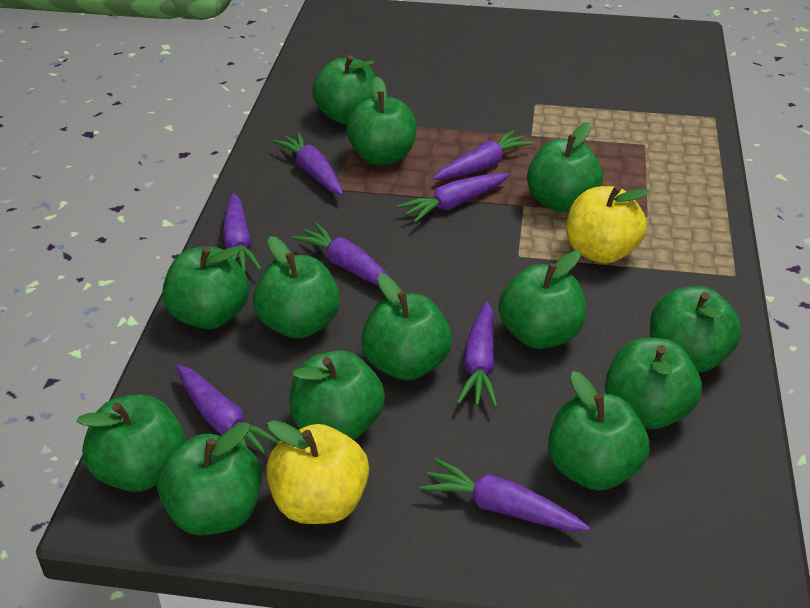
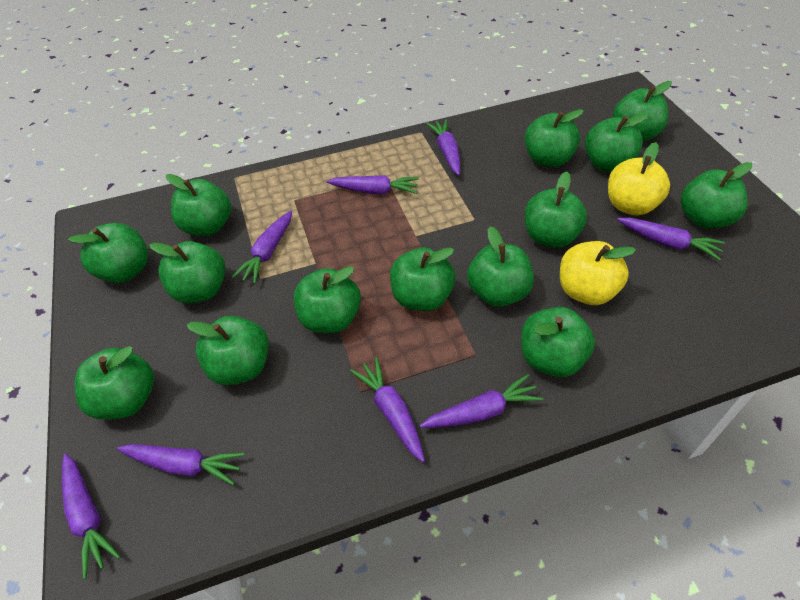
green apple: 13 -> 14

